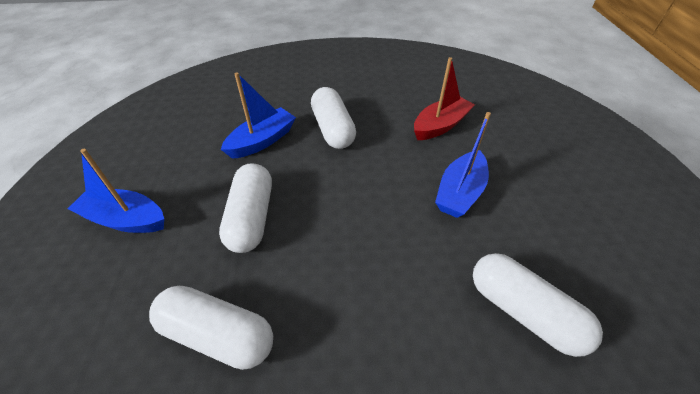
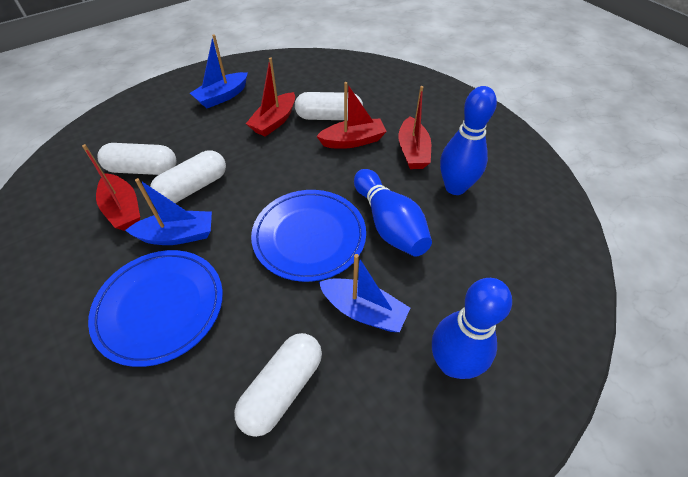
blue bowling pin: 0 -> 3
blue plate: 0 -> 2
red boat: 1 -> 4

